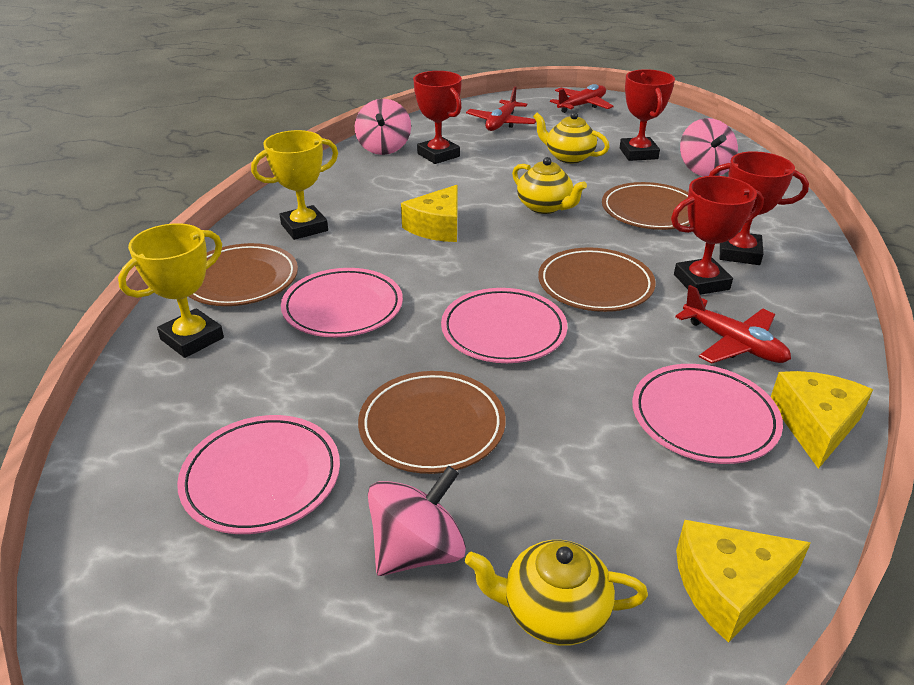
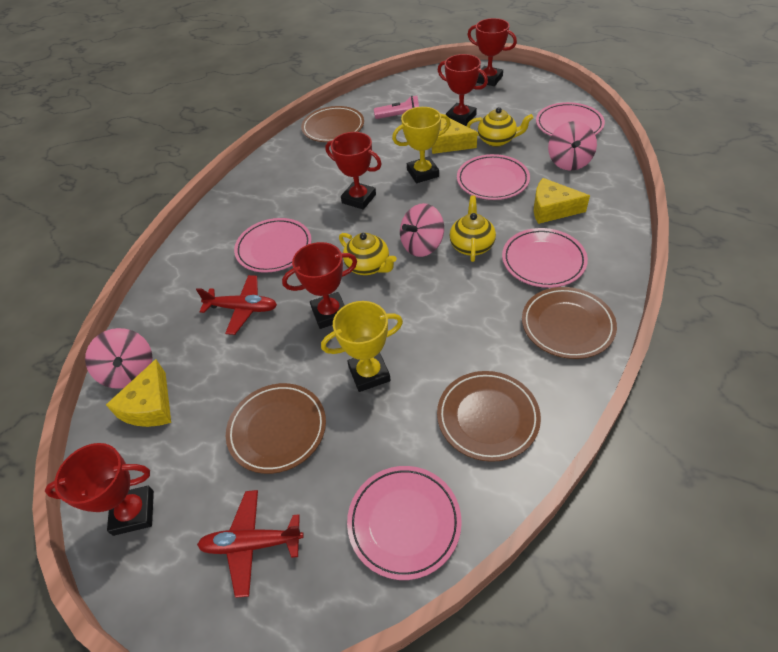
pink flashlight: 0 -> 1
pink plate: 4 -> 5
red plane: 3 -> 2
red trophy: 4 -> 5

